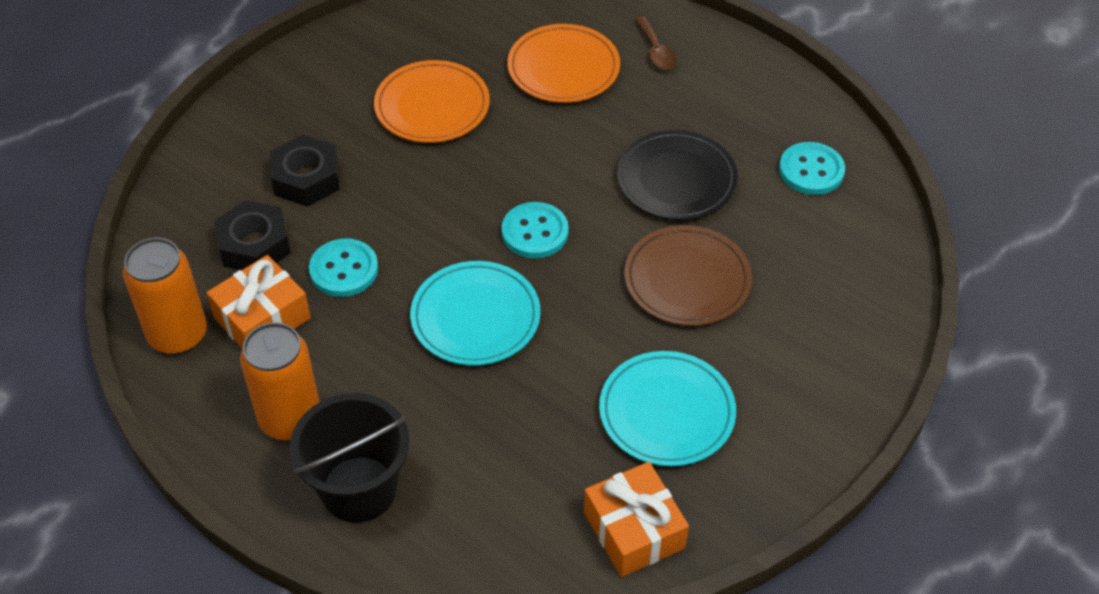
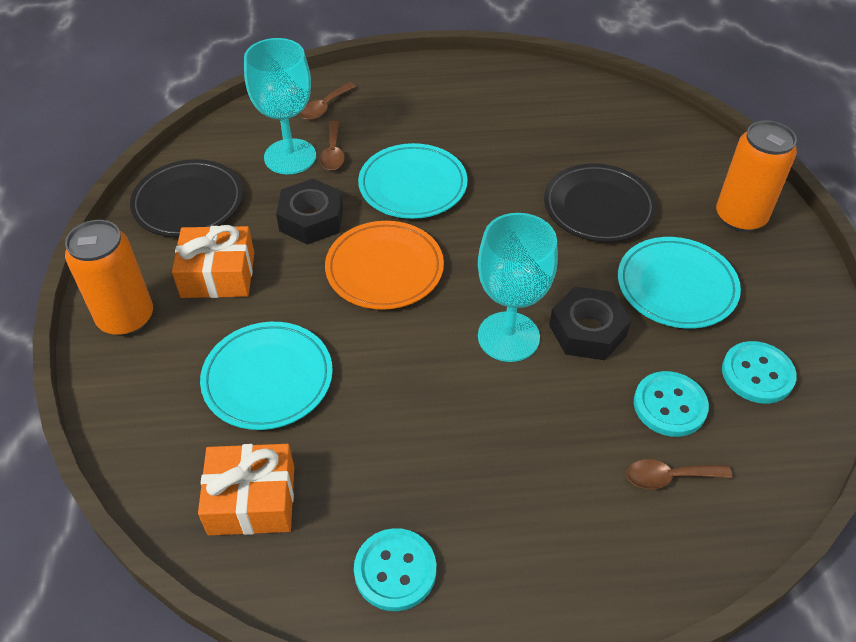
black bucket: 1 -> 0
black plate: 1 -> 2
brown plate: 1 -> 0
brown spoon: 1 -> 3
orange plate: 2 -> 1
turquoise goblet: 0 -> 2
turquoise plate: 2 -> 3

